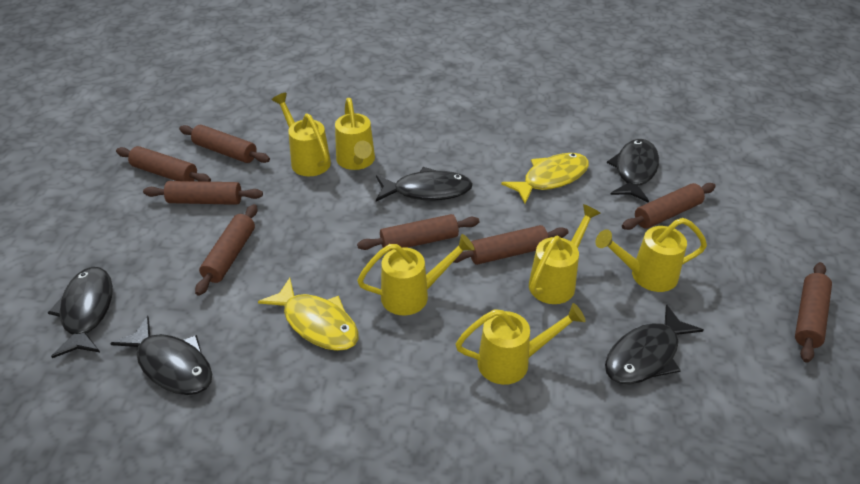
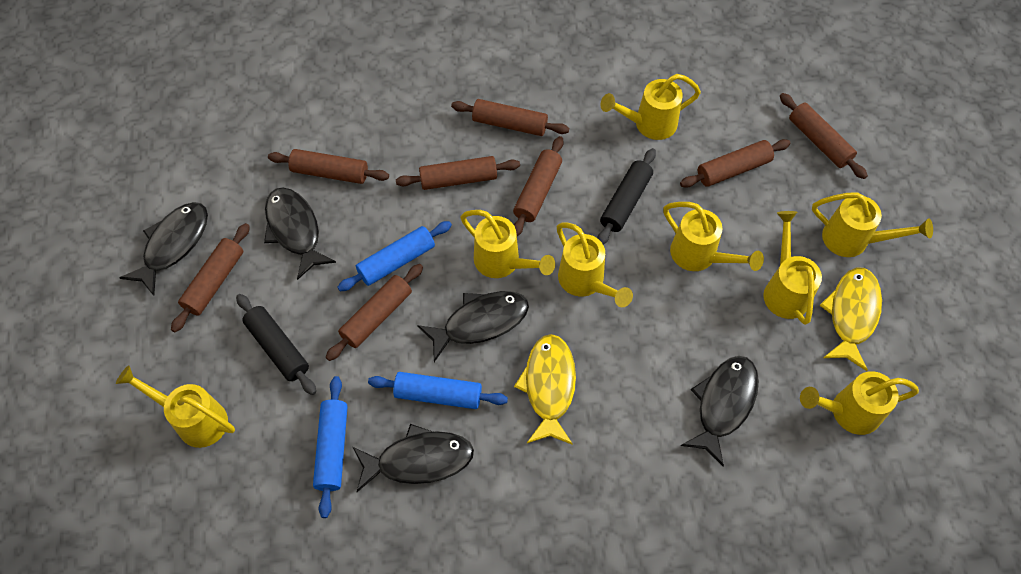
black rolling pin: 0 -> 2
blue rolling pin: 0 -> 3
yellow watering can: 6 -> 8

